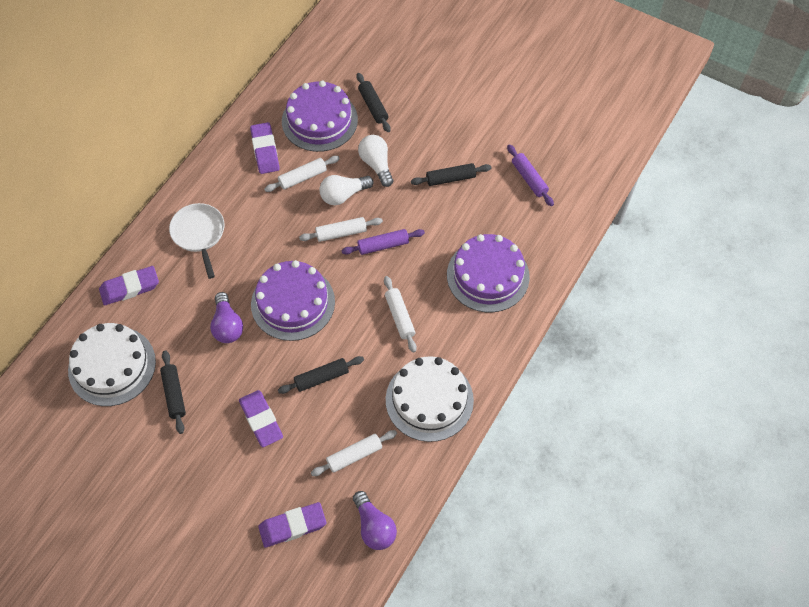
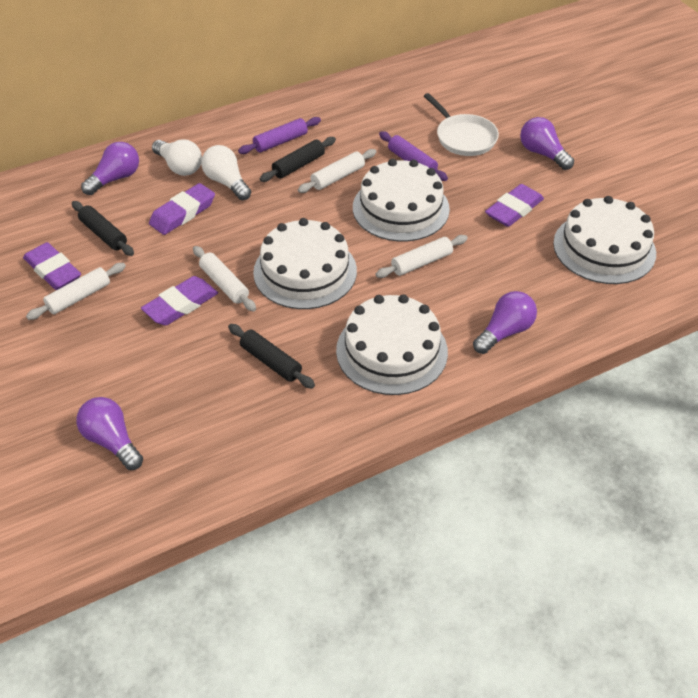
black rolling pin: 4 -> 3
purple cake: 3 -> 0
purple light bulb: 2 -> 4
white cake: 2 -> 4

